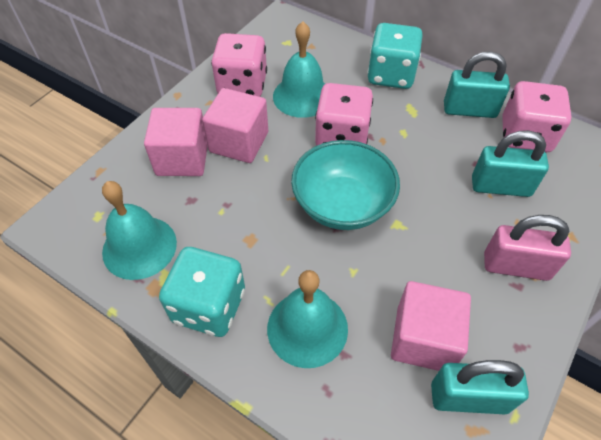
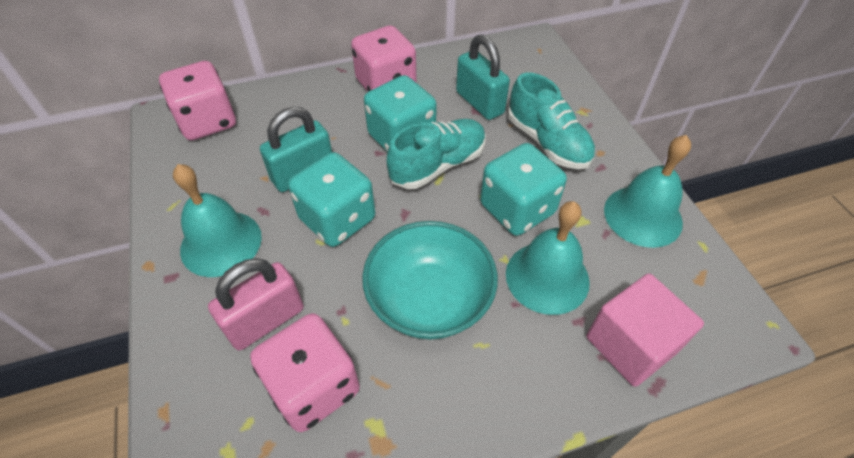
pink cube: 3 -> 1
turquoise dice: 2 -> 3
turquoise padlock: 3 -> 2
turquoise shoe: 0 -> 2

